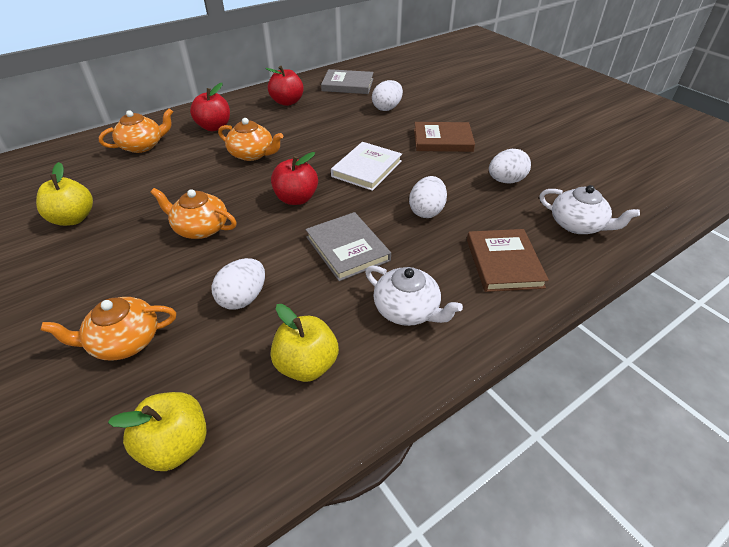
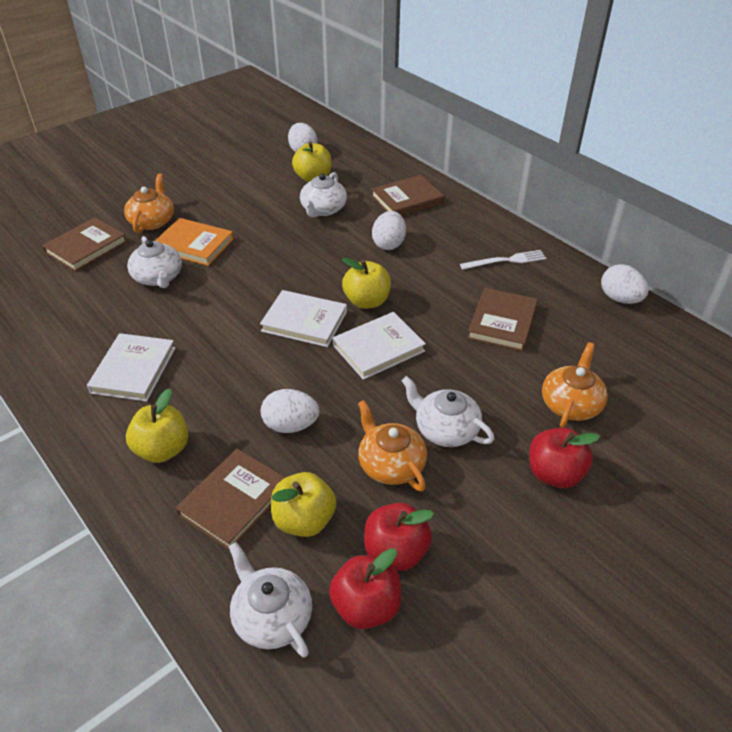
brown book: 2 -> 4
grey book: 2 -> 0
orange book: 0 -> 1
orange teapot: 4 -> 3
white book: 1 -> 3
white fork: 0 -> 1
white teapot: 2 -> 4
yellow apple: 3 -> 4

